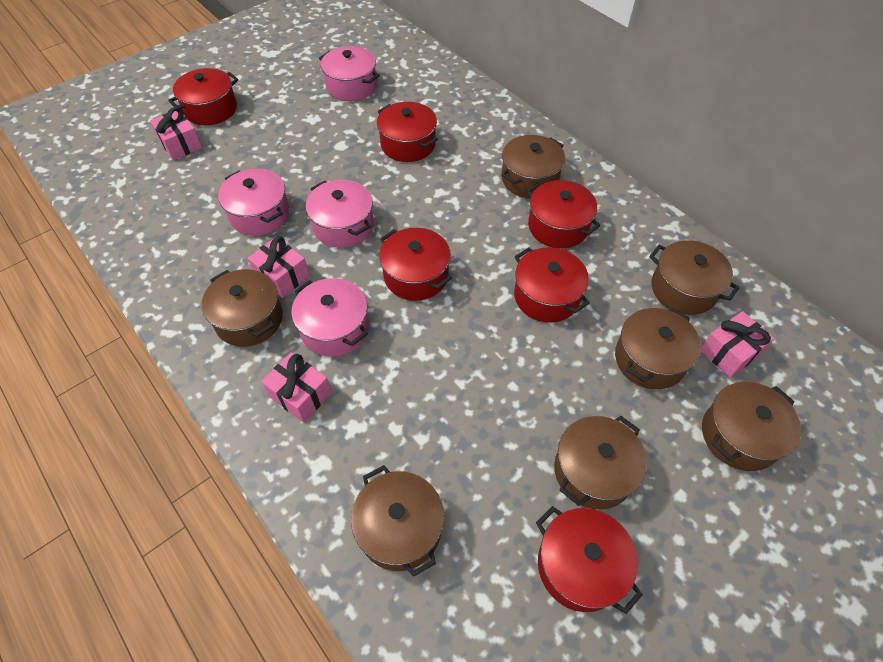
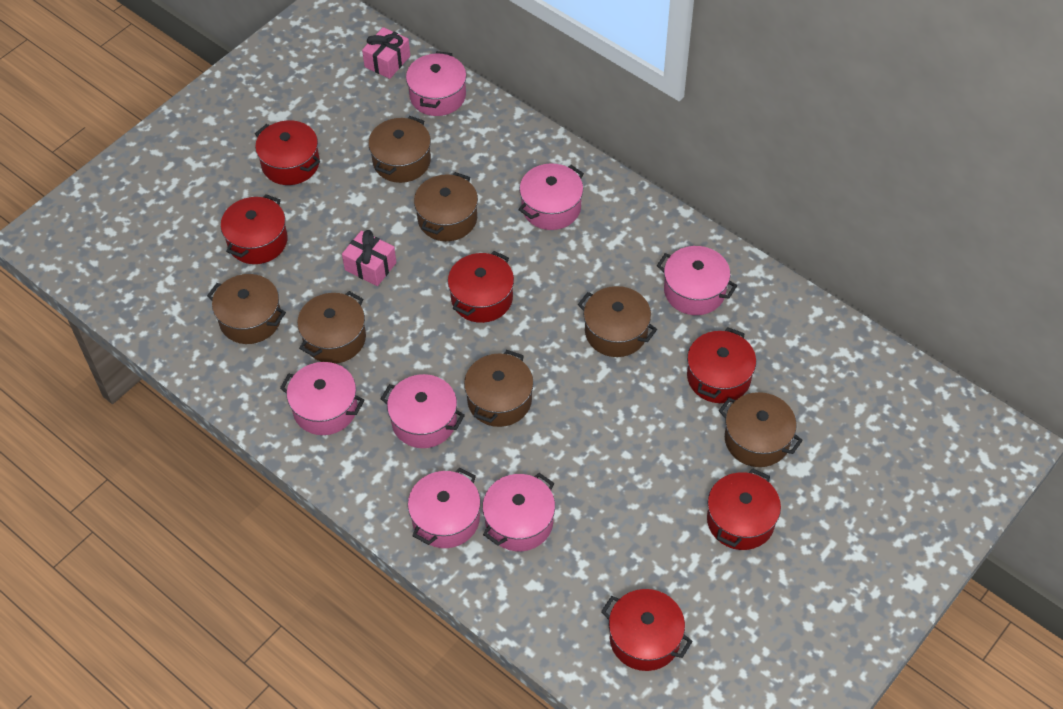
pink gift: 4 -> 2
pink pot: 4 -> 7

